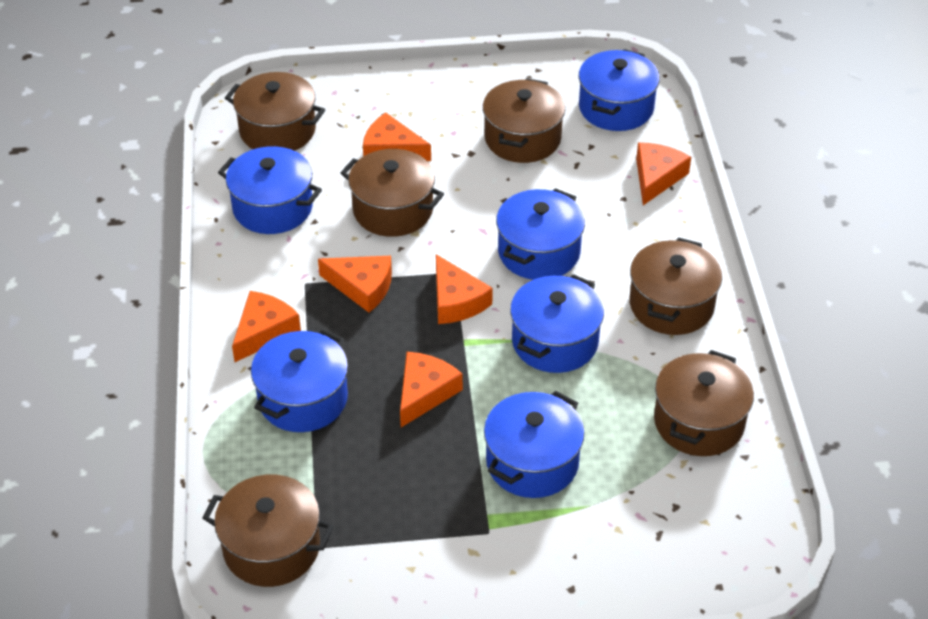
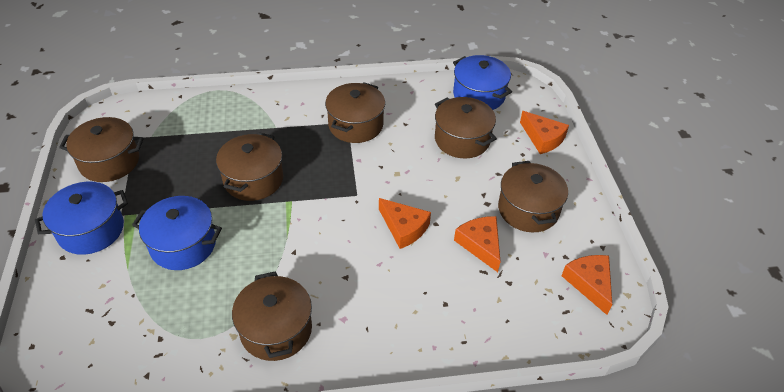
blue pot: 6 -> 3
orange cheese: 6 -> 4

